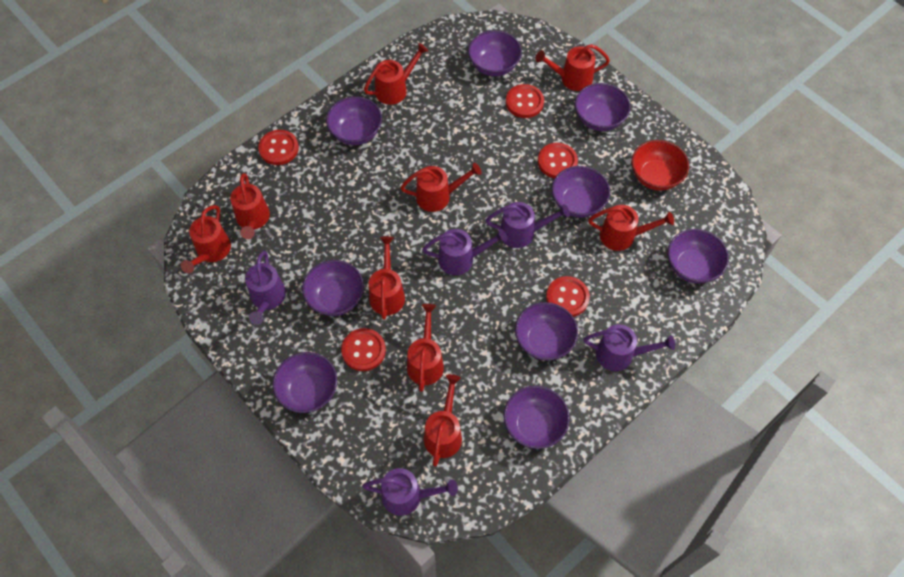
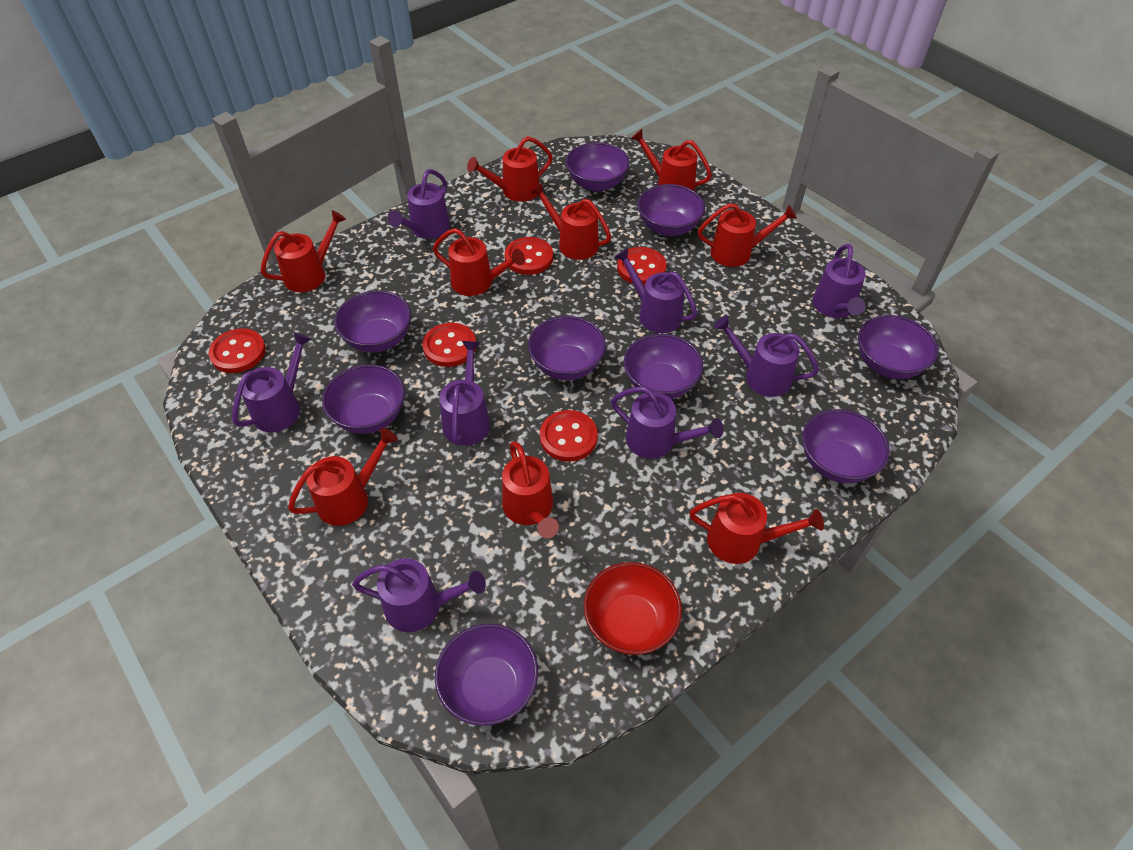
purple watering can: 5 -> 8

